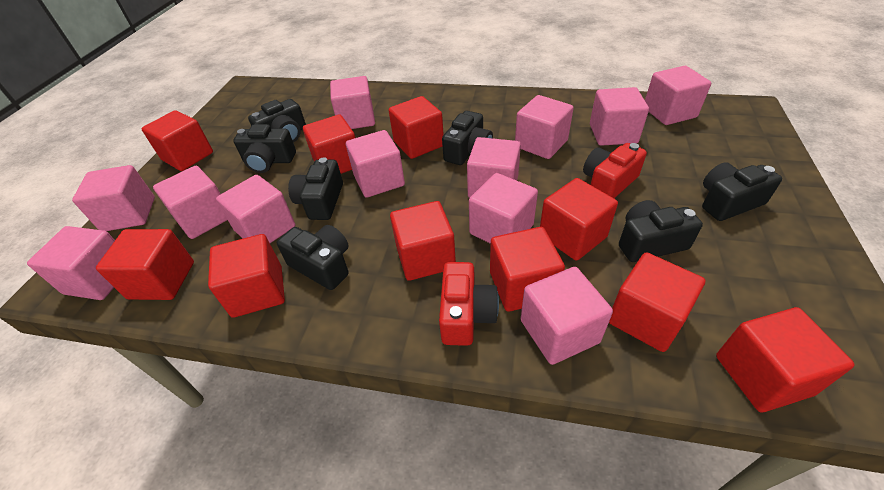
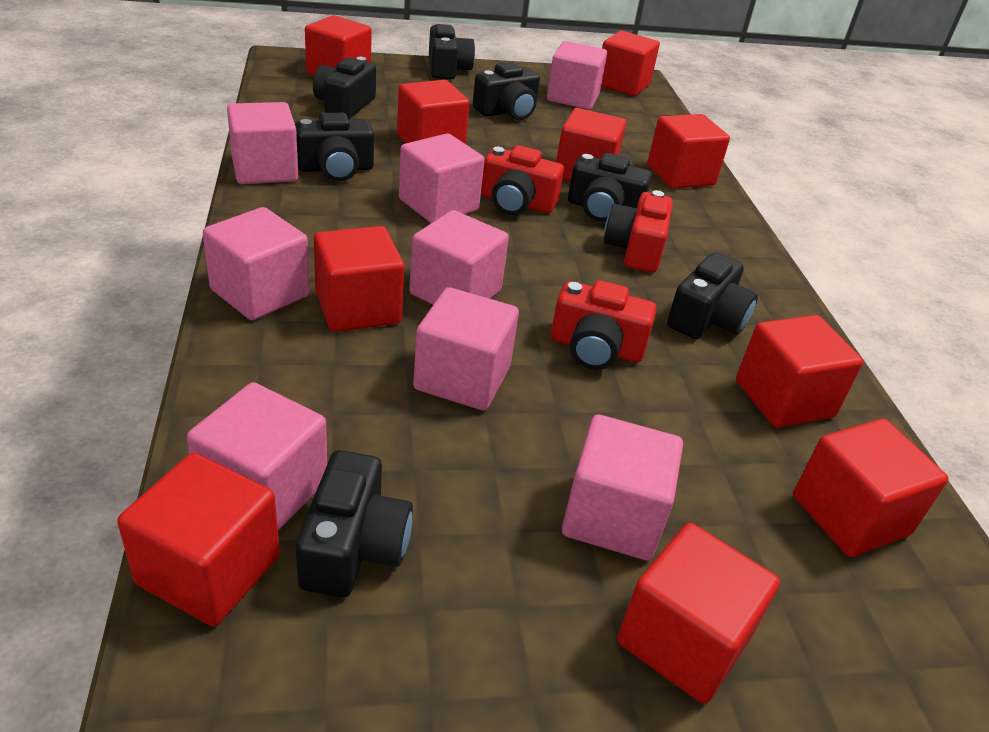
pink cube: 12 -> 8
red camera: 2 -> 3

